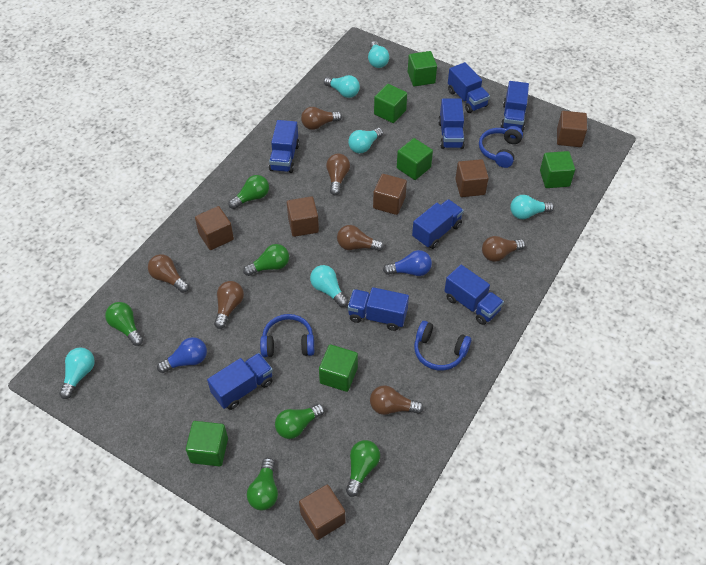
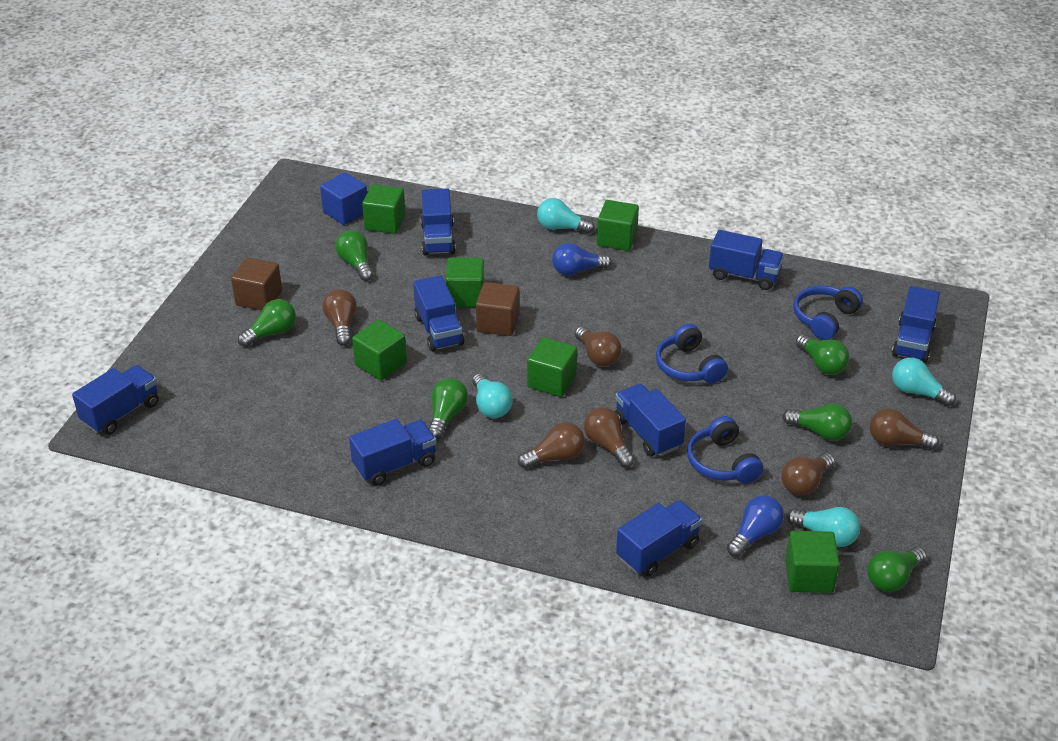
blue cube: 0 -> 1
brown cube: 6 -> 2
brown light bulb: 7 -> 6
turquoise light bulb: 6 -> 4

